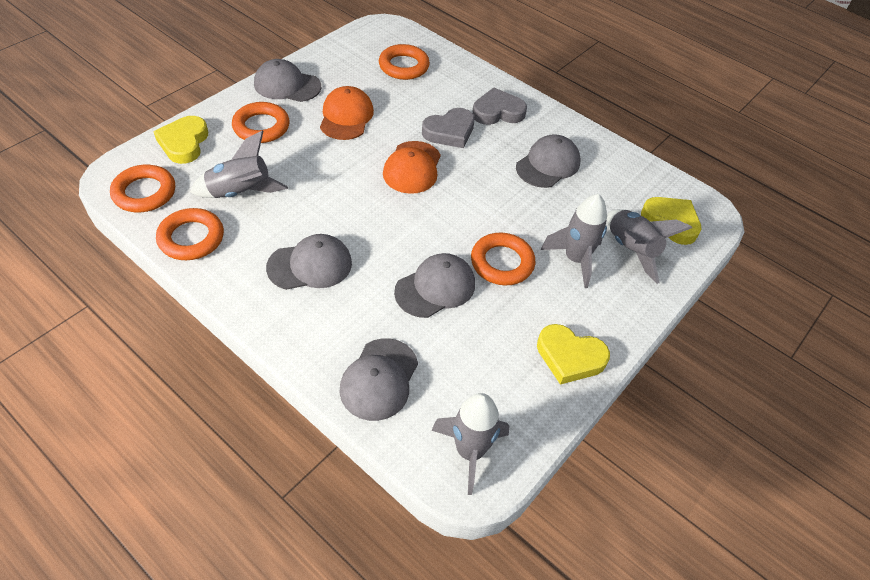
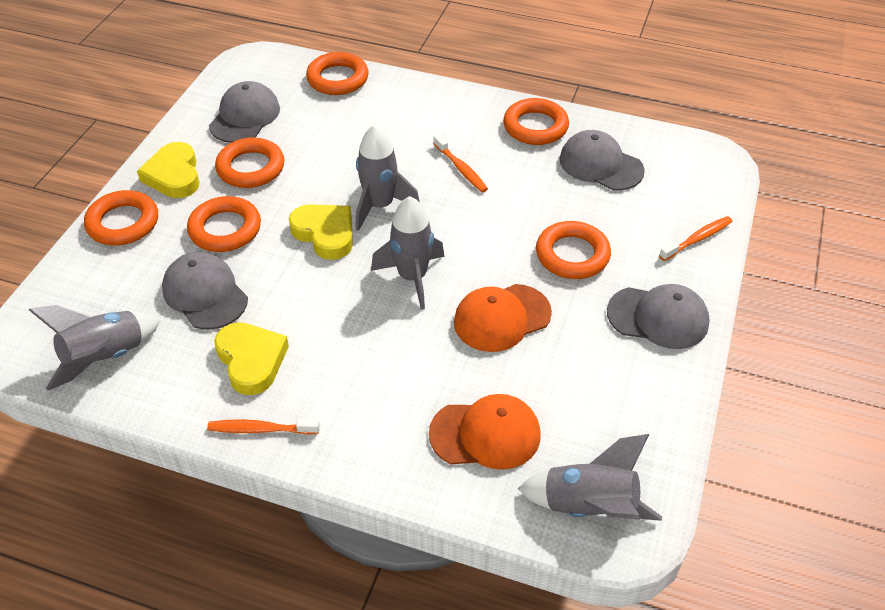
grey cap: 5 -> 4
grey heart: 2 -> 0
orange ring: 5 -> 6
orange toothbrush: 0 -> 3

